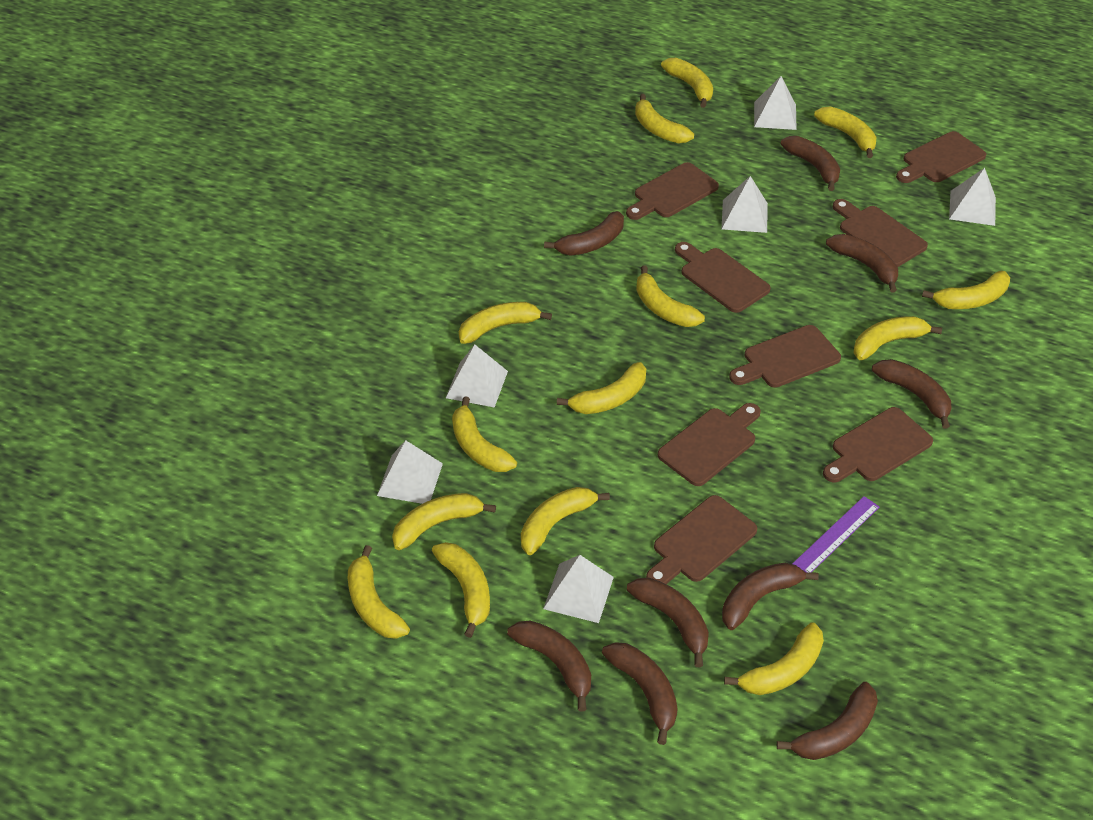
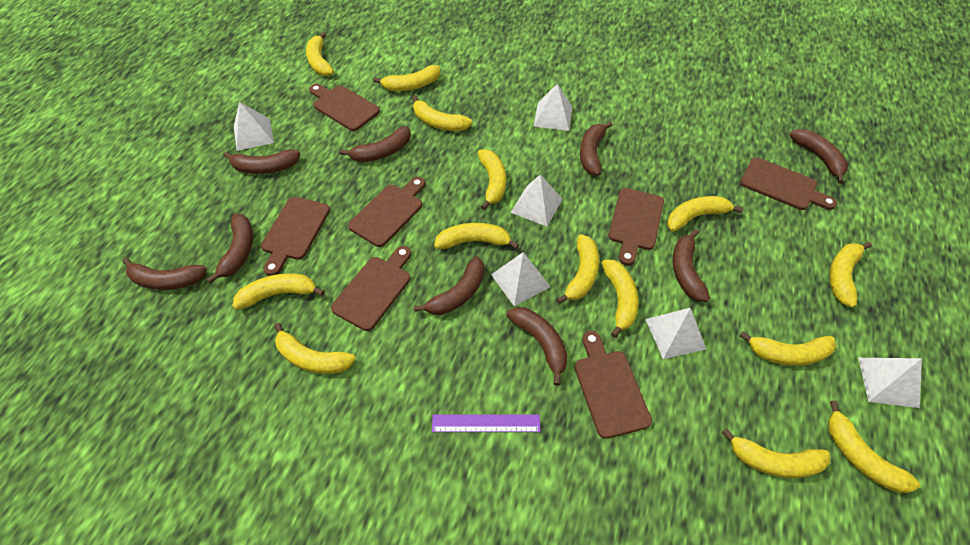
brown cutting board: 8 -> 7

